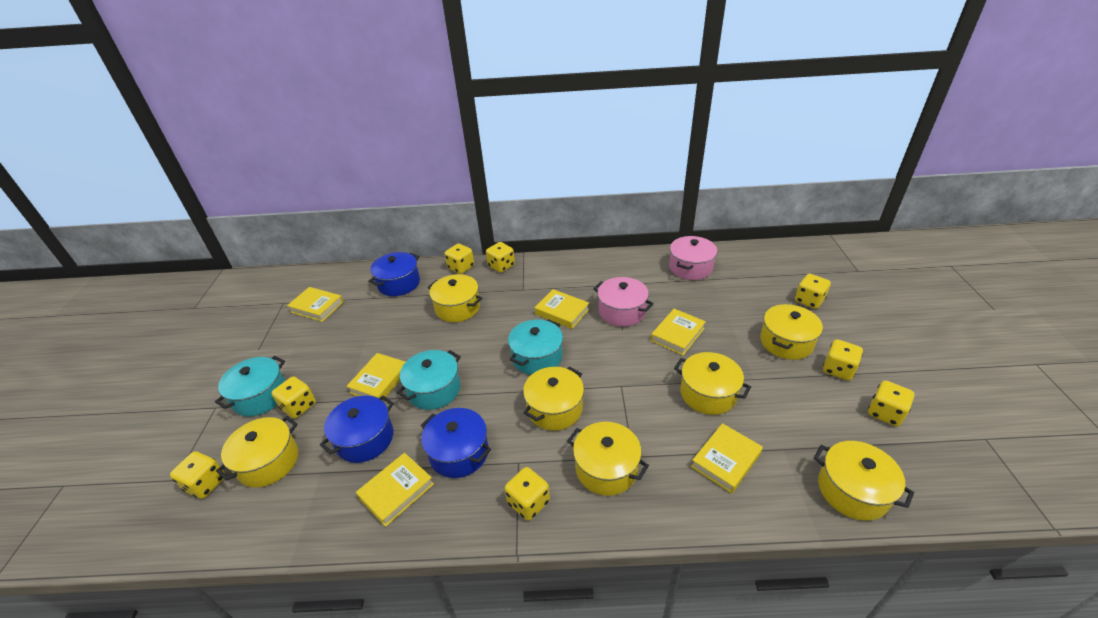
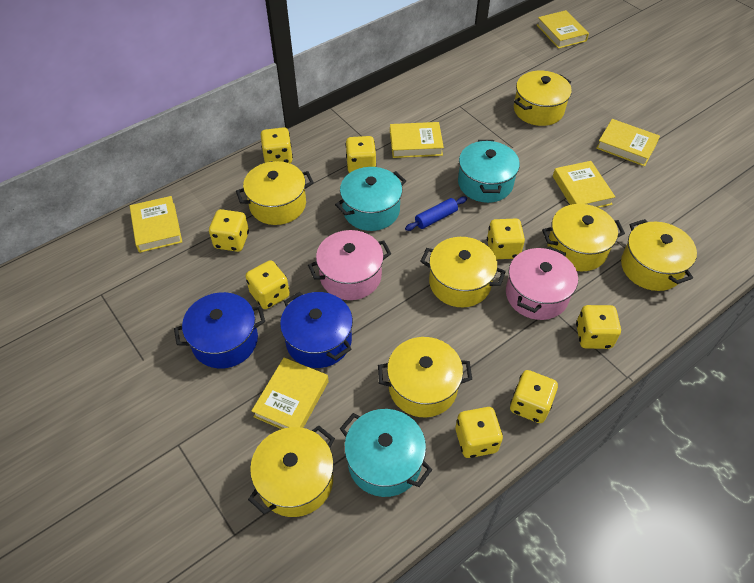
blue pot: 3 -> 2
blue rolling pin: 0 -> 1

